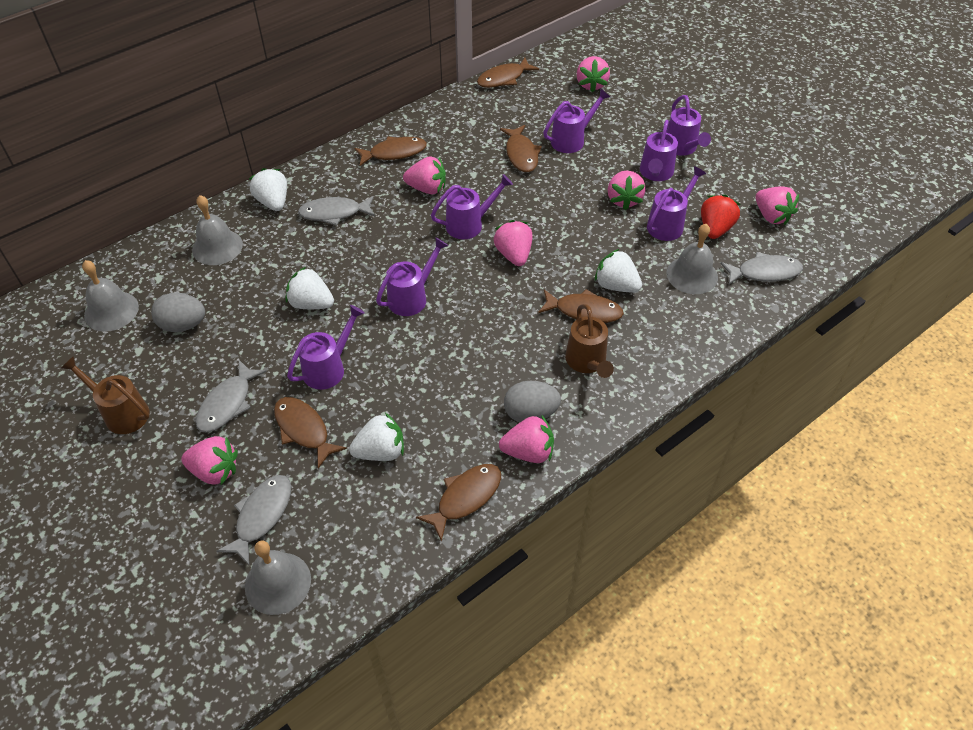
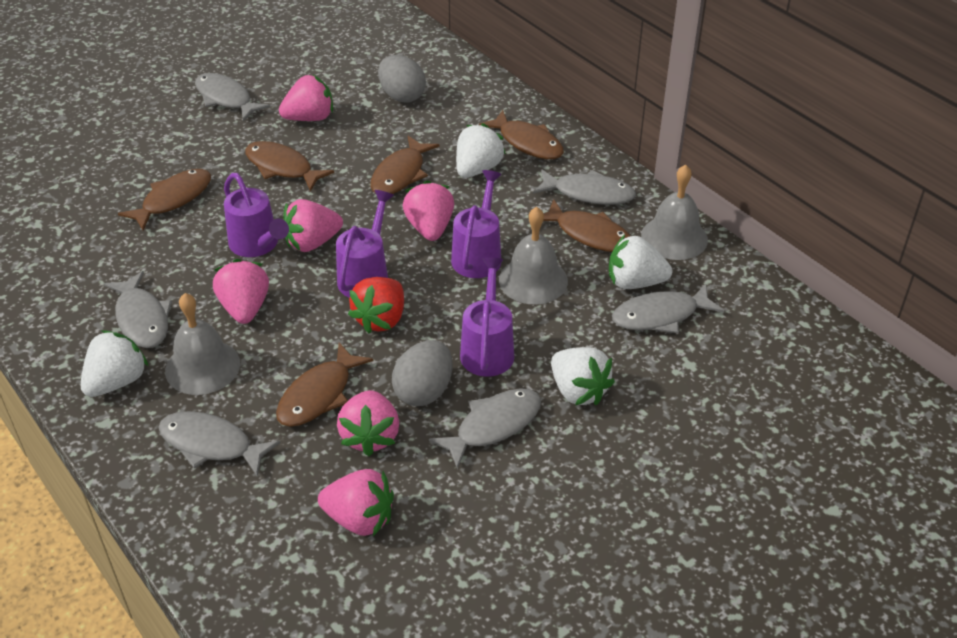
brown watering can: 2 -> 0
grey bell: 4 -> 3
grey fish: 4 -> 6
pink strawberry: 7 -> 6
purple watering can: 7 -> 4

